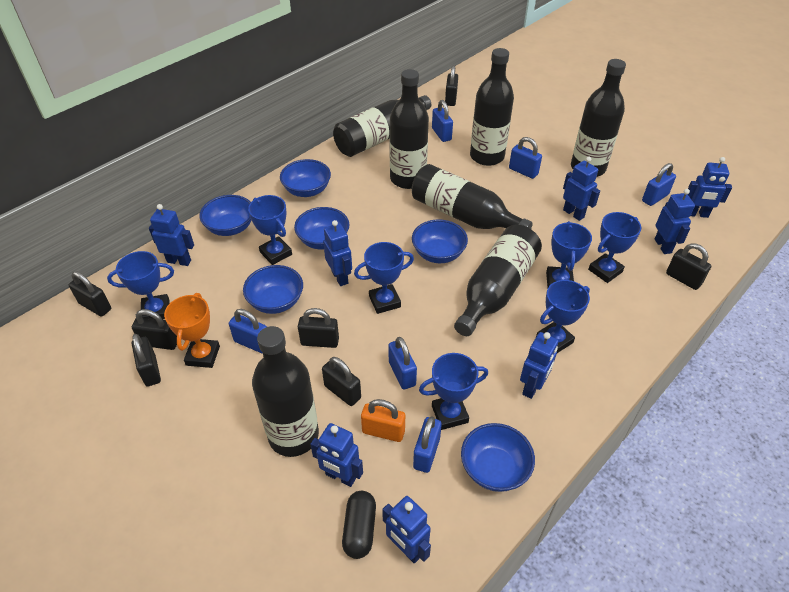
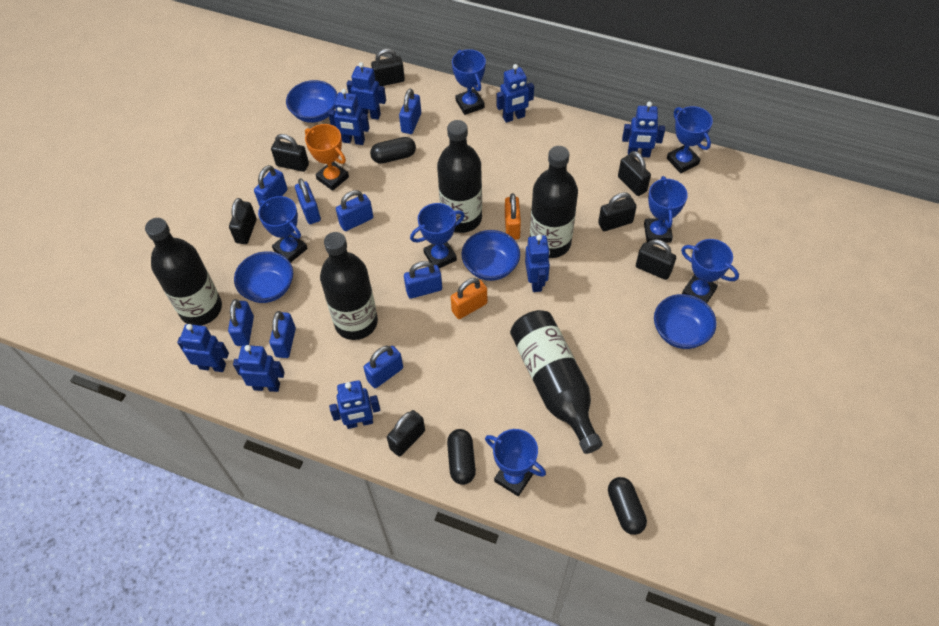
black bottle: 7 -> 5
black capsule: 1 -> 3
blue bowl: 6 -> 4
blue padlock: 6 -> 8
orange padlock: 1 -> 2

